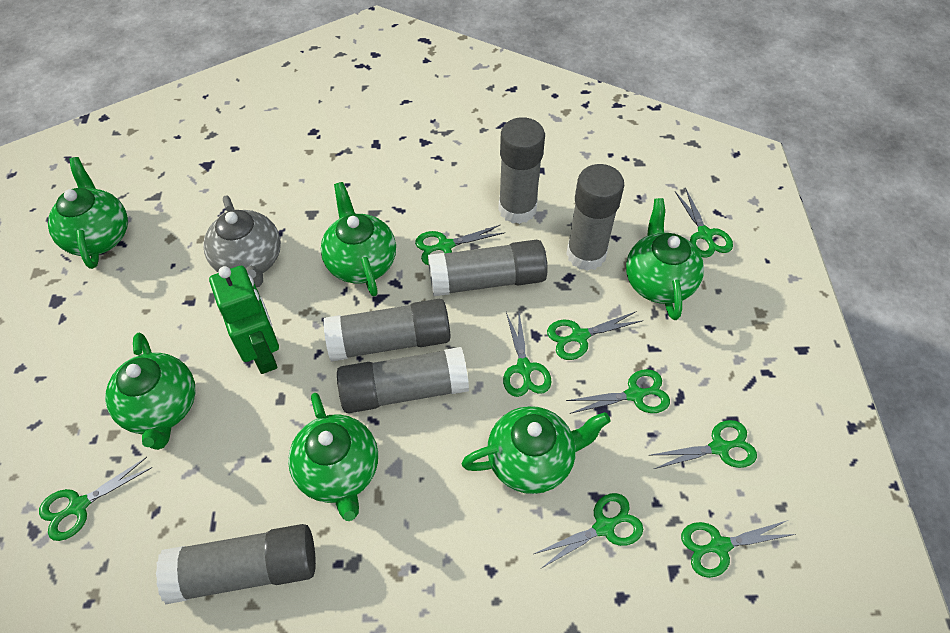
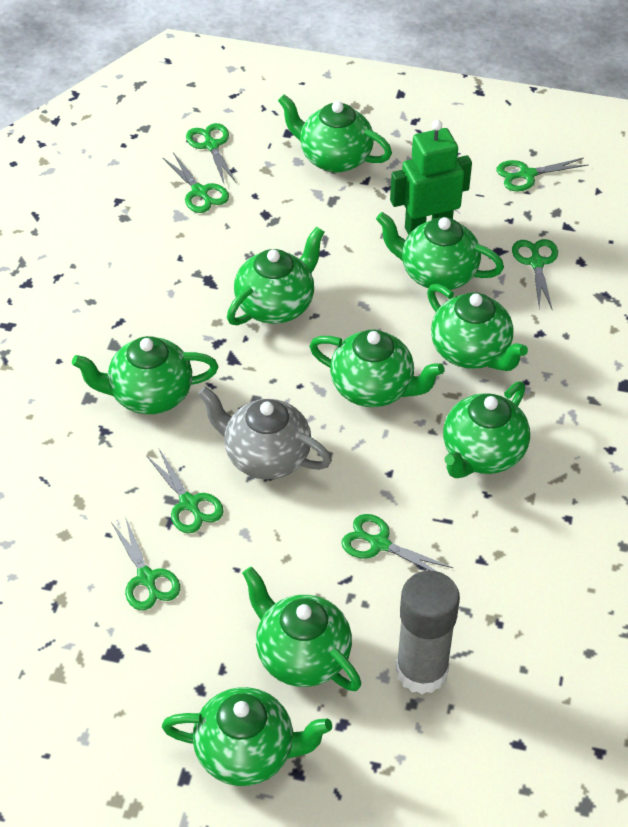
green scissors: 9 -> 7
green teapot: 6 -> 9
grey glue stick: 6 -> 1

